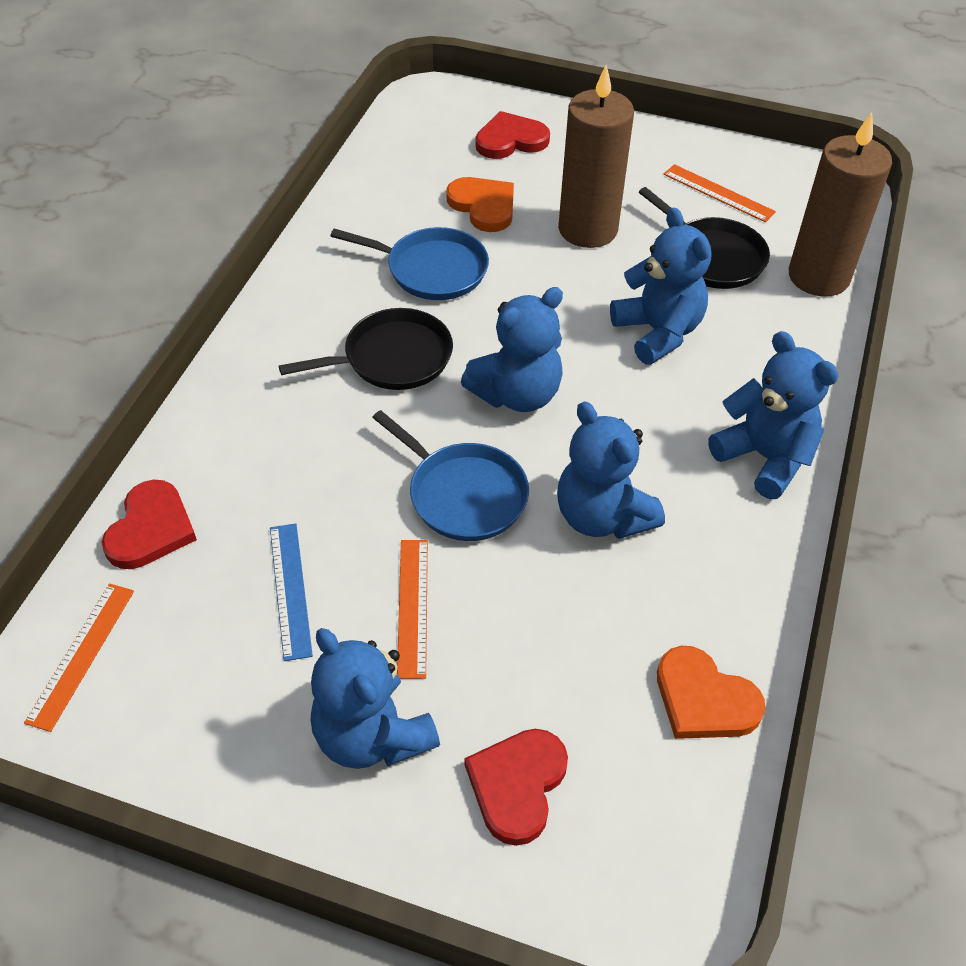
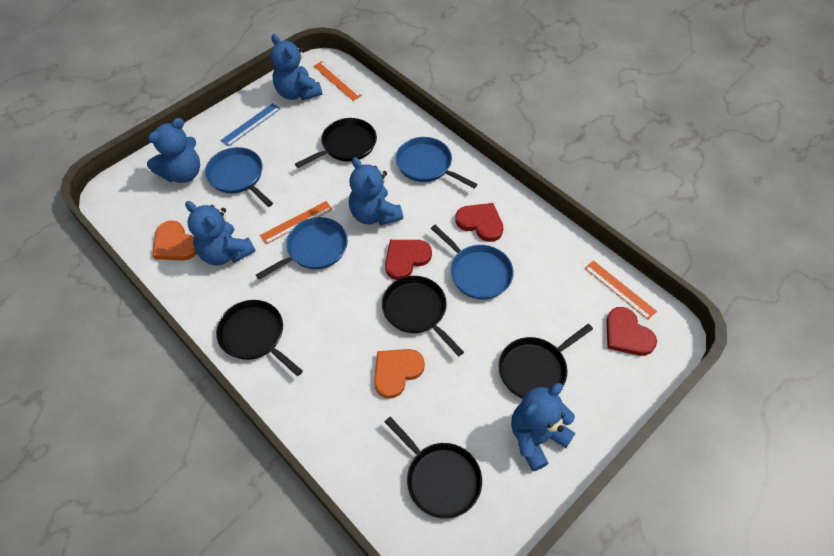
black pan: 2 -> 5
blue pan: 2 -> 4
brown candle: 2 -> 0

